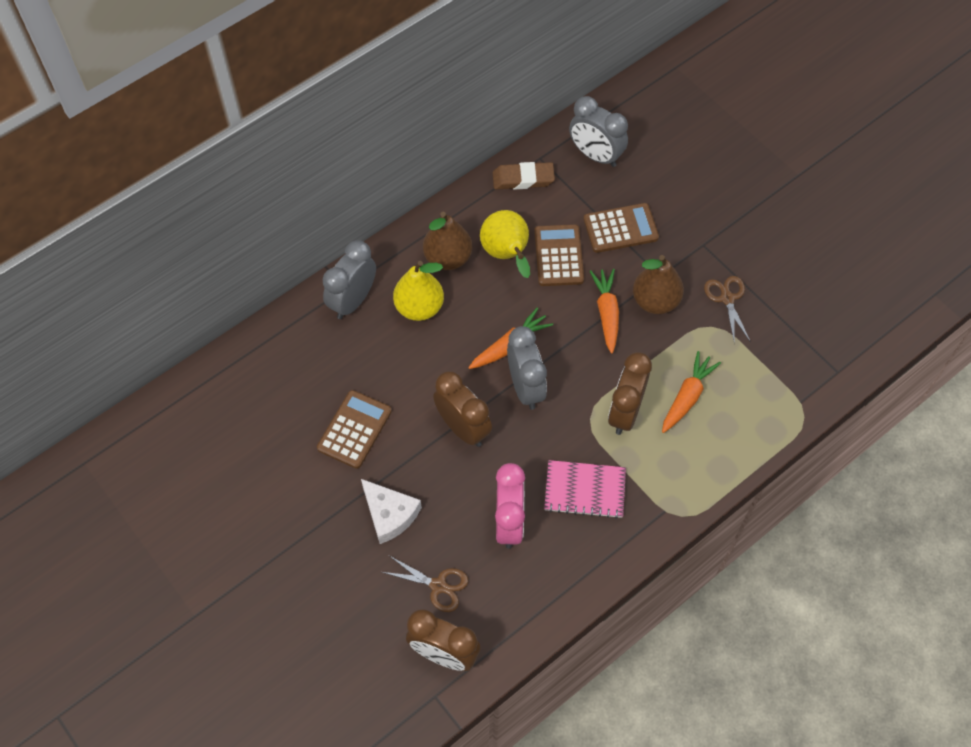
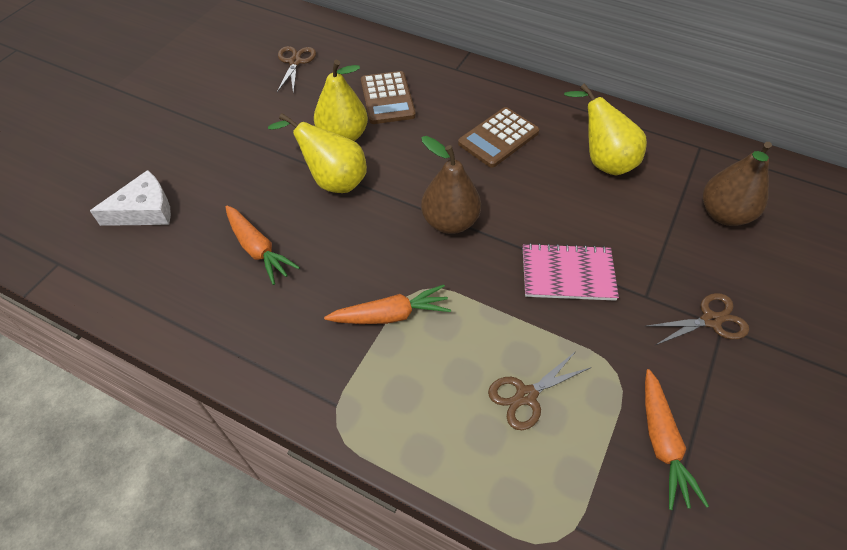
brown calculator: 3 -> 2
brown clock: 3 -> 0
brown eraser: 1 -> 0
brown scissors: 2 -> 3
grey clock: 3 -> 0
pink clock: 1 -> 0
yellow pear: 2 -> 3

